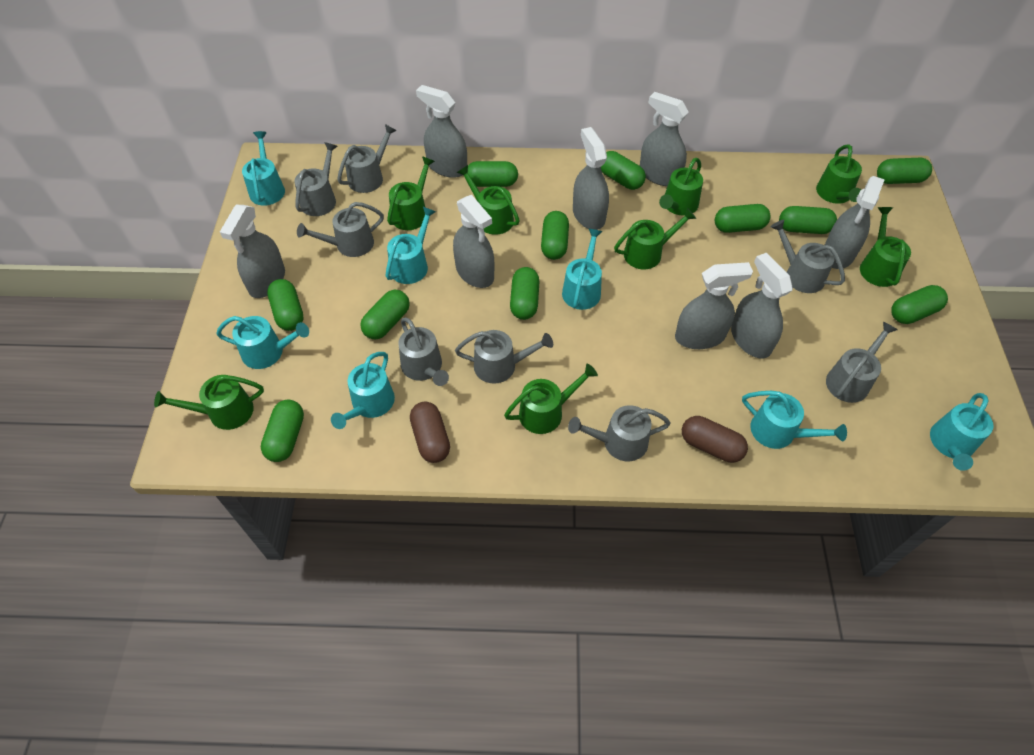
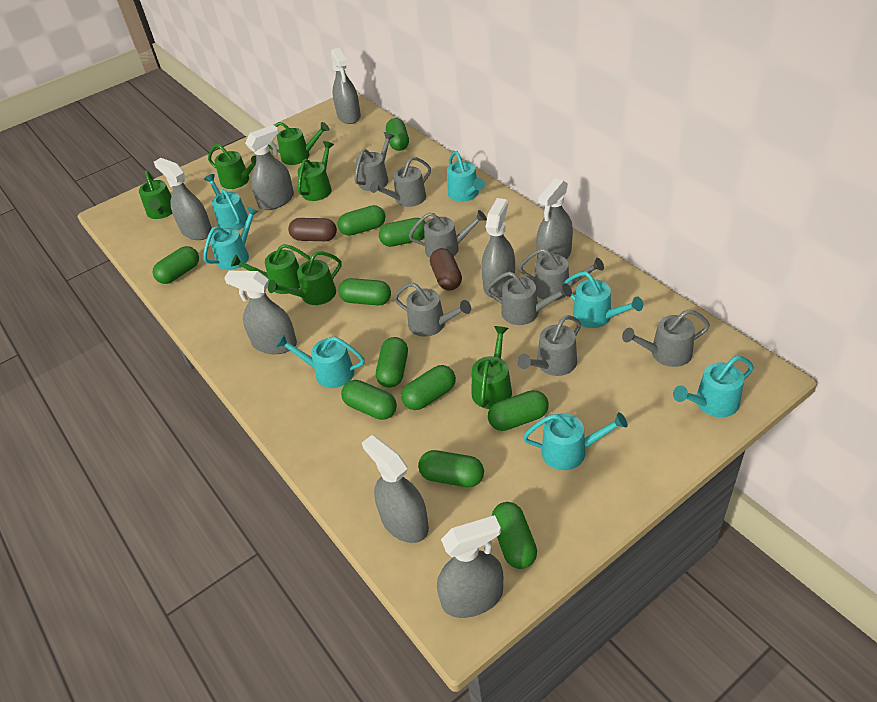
green watering can: 8 -> 7

